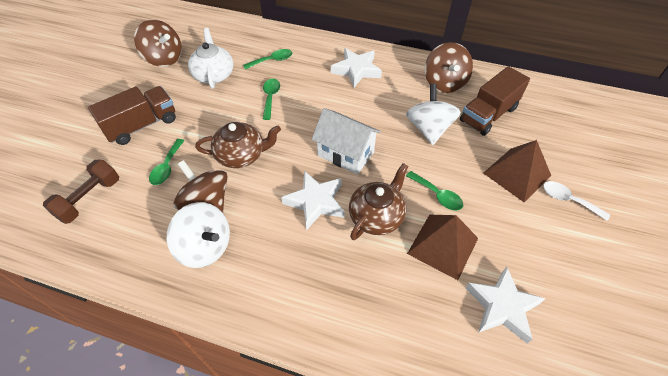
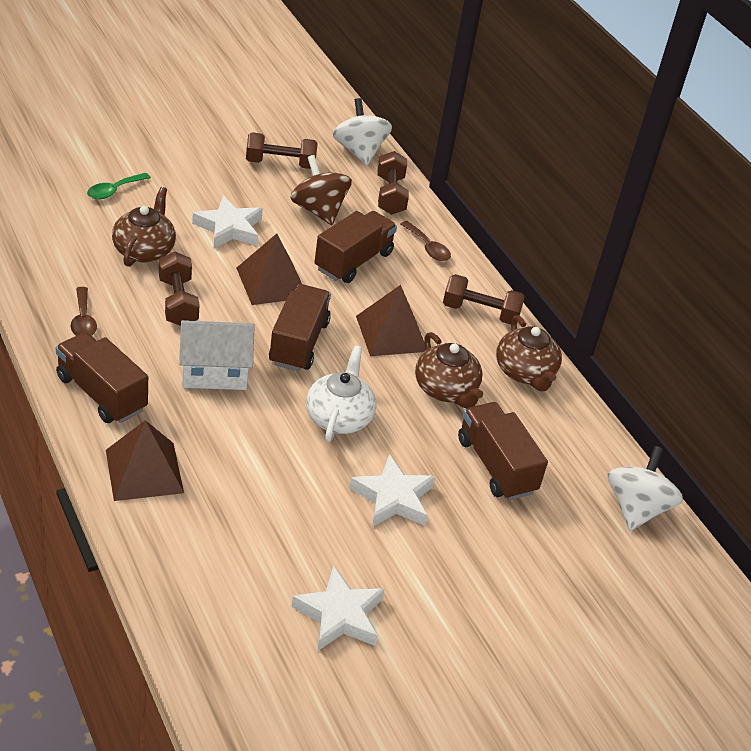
brown dumbbell: 1 -> 4
brown pyramid: 2 -> 3
brown spinning top: 3 -> 1
brown spoon: 0 -> 2
brown teapot: 2 -> 3
brown truck: 2 -> 4
green spoon: 4 -> 1
white spoon: 1 -> 0

